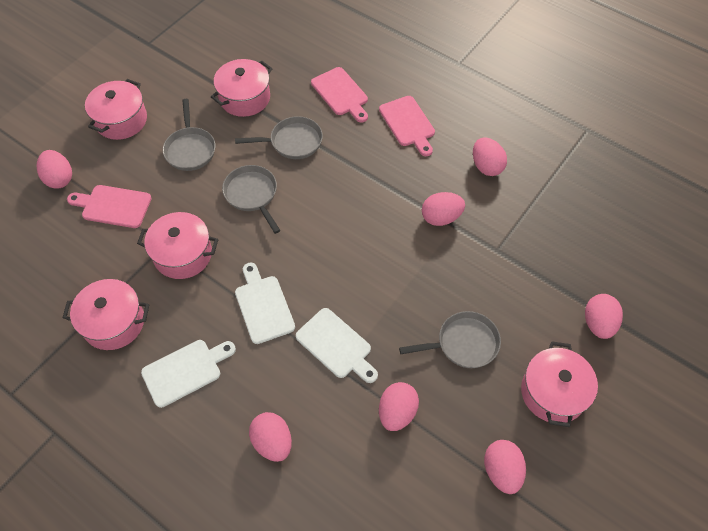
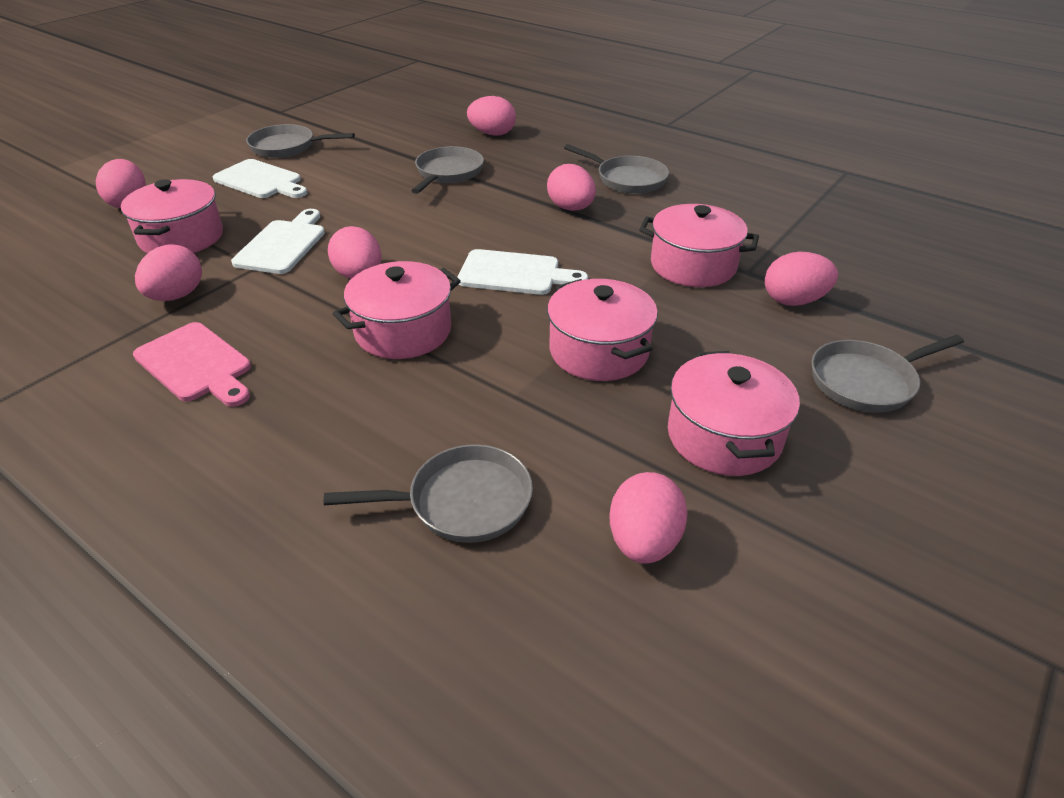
grey pan: 4 -> 5
pink cutting board: 3 -> 1

